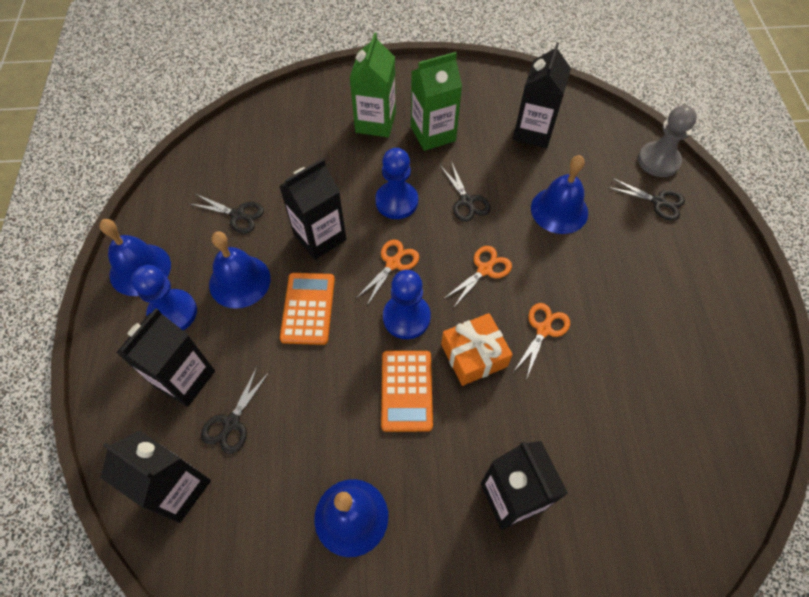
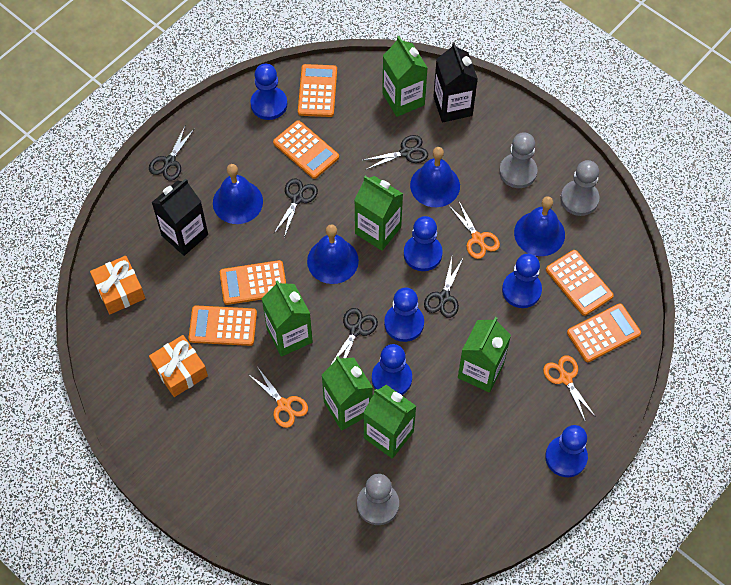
black carton: 5 -> 2
black scissors: 4 -> 5
blue pawn: 3 -> 6
green carton: 2 -> 6
grey pawn: 1 -> 3
orange calculator: 2 -> 6
orange gift: 1 -> 2

